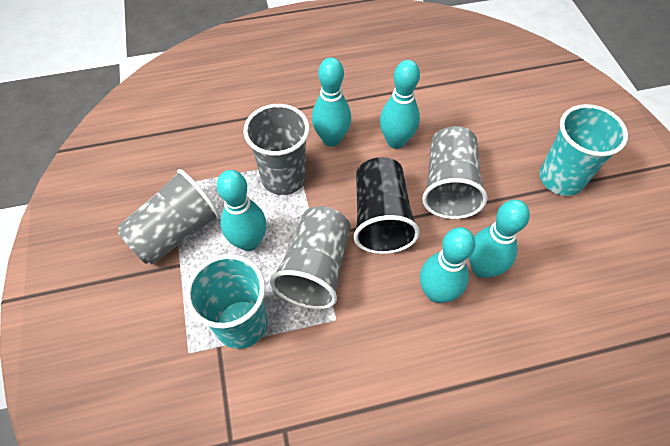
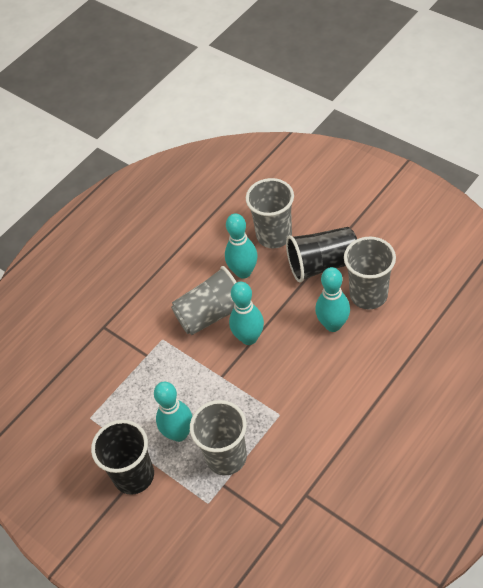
black cup: 1 -> 2
turquoise bowling pin: 5 -> 4
turquoise cup: 2 -> 0

